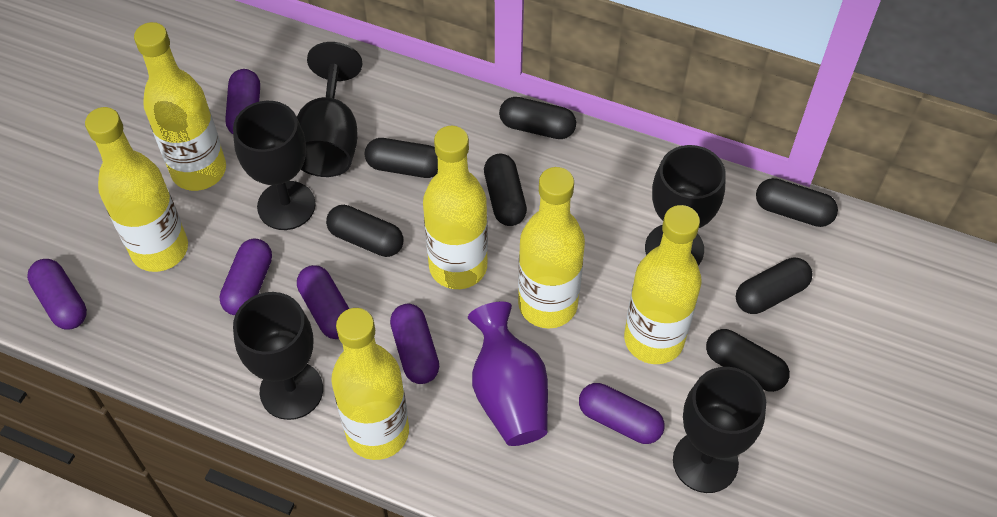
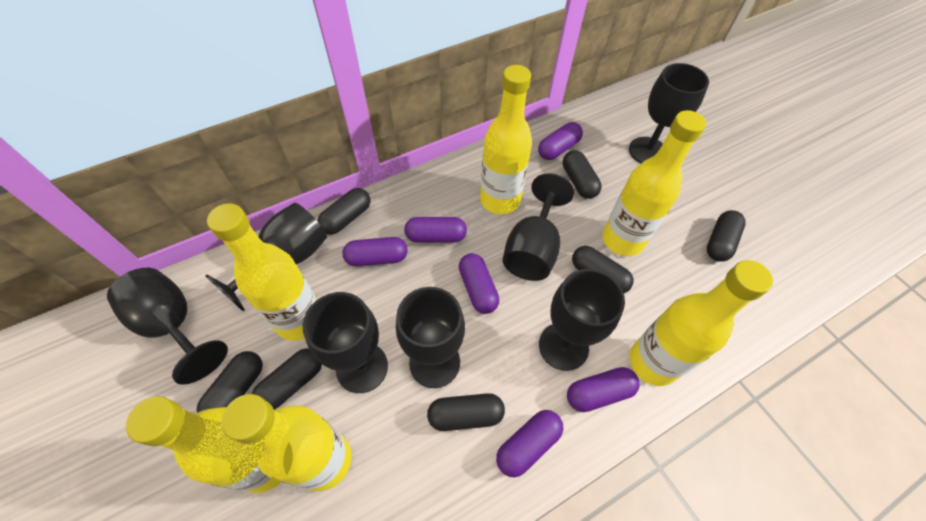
black goblet: 5 -> 7
purple vase: 1 -> 0

